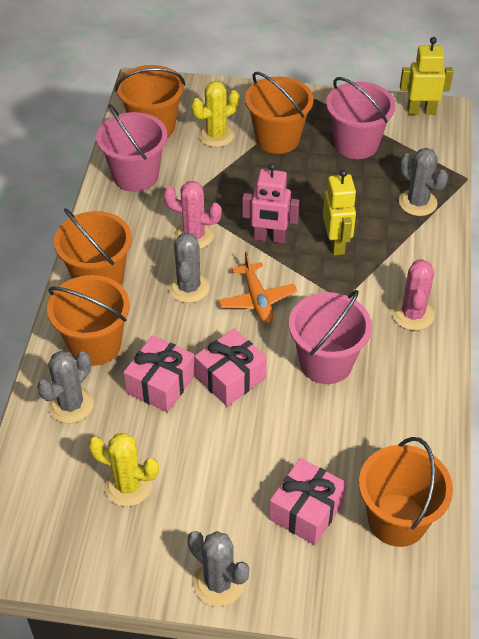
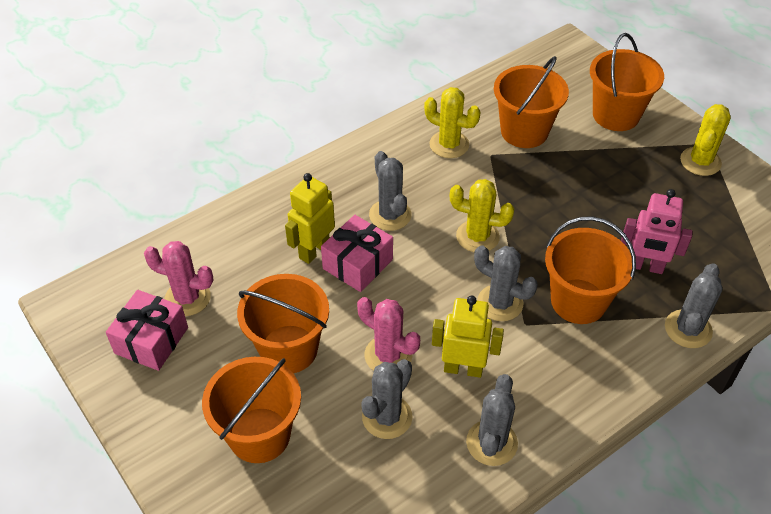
grey cactus: 4 -> 5
orange plane: 1 -> 0
pink bucket: 3 -> 0
pink gift: 3 -> 2
yellow cactus: 2 -> 3

